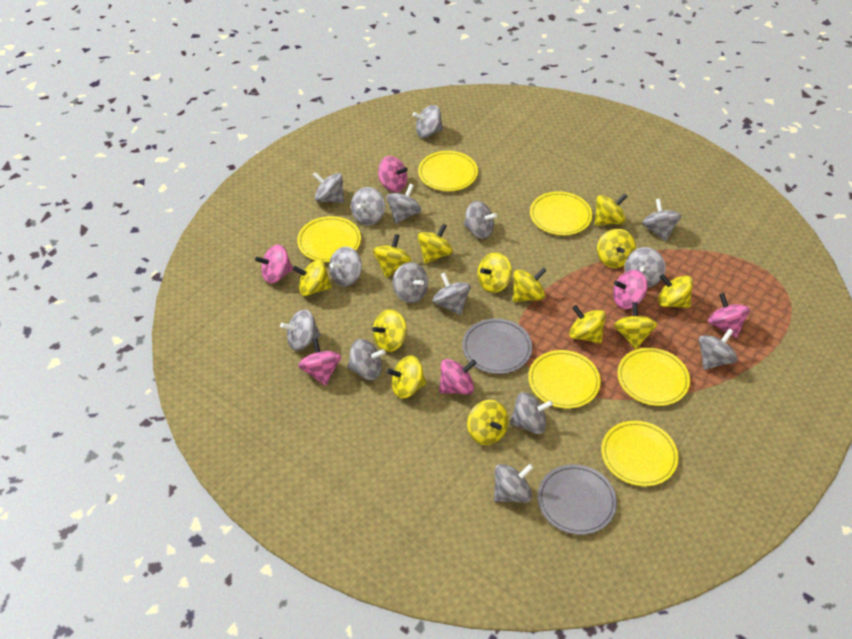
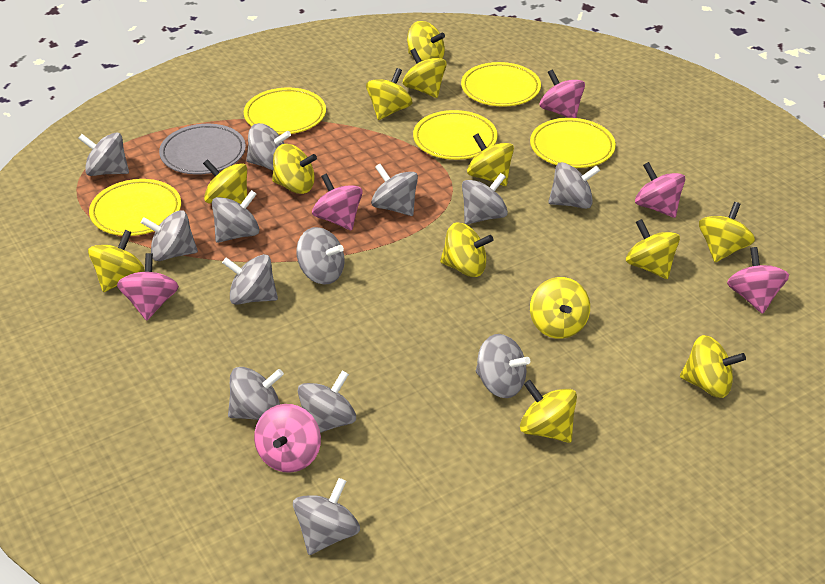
grey plate: 2 -> 1
grey spinning top: 15 -> 13
yellow plate: 6 -> 5

